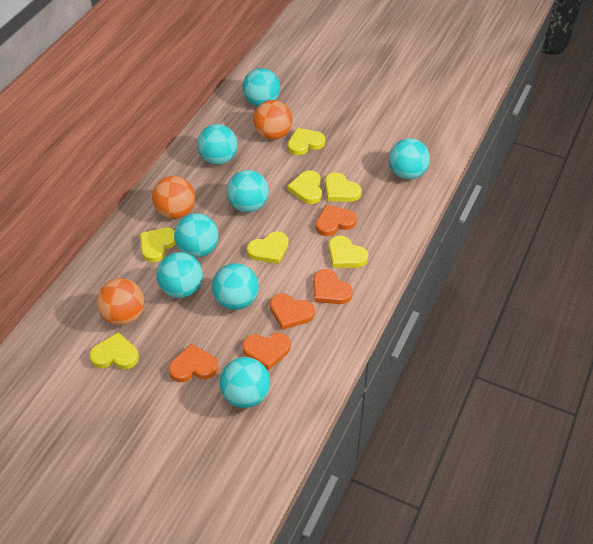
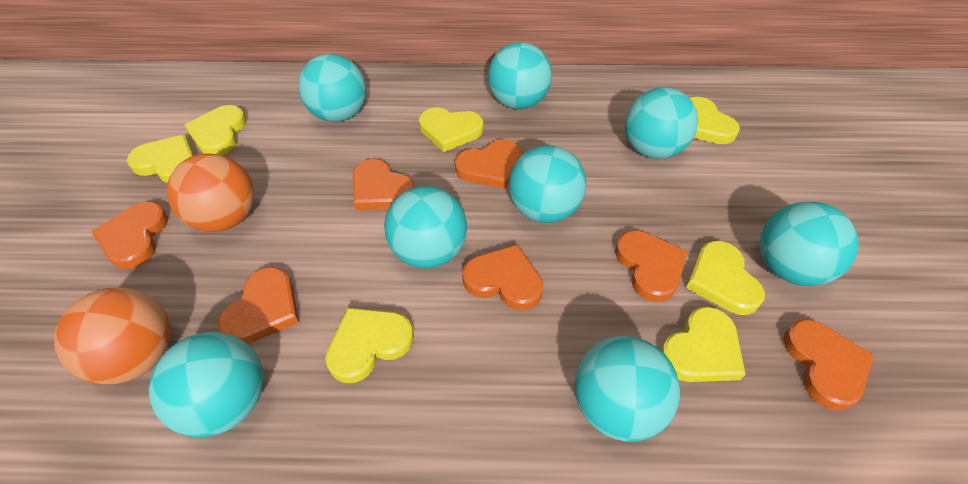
orange ball: 3 -> 2
orange heart: 5 -> 7

